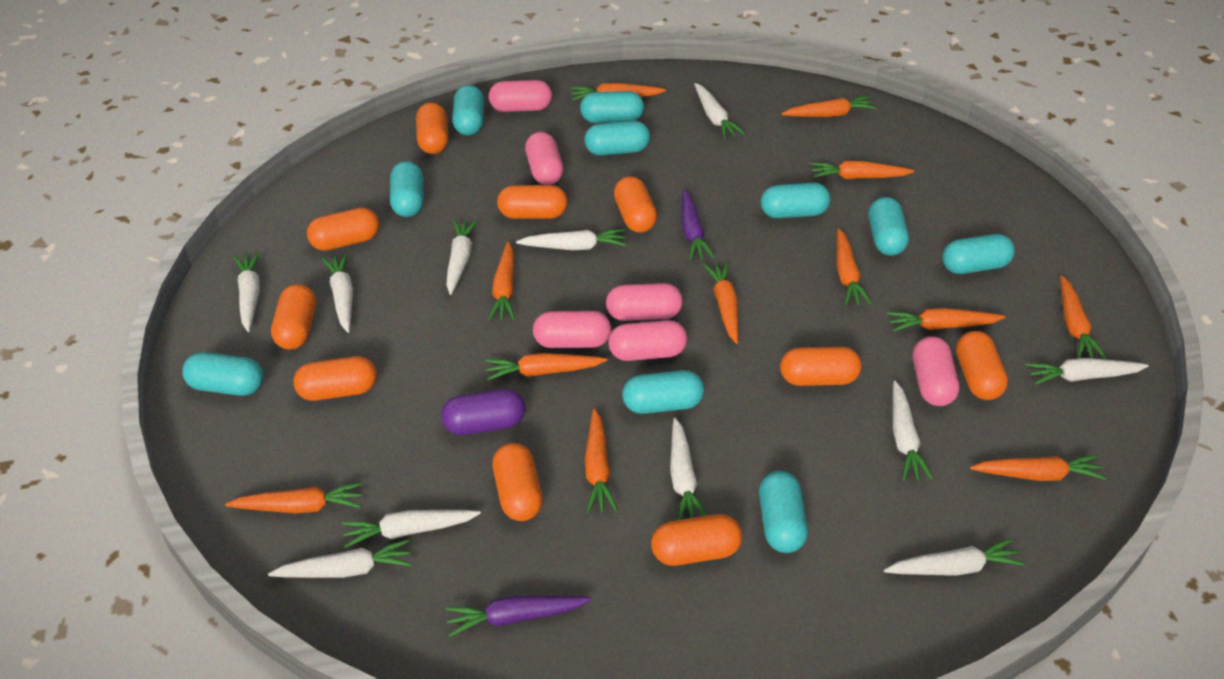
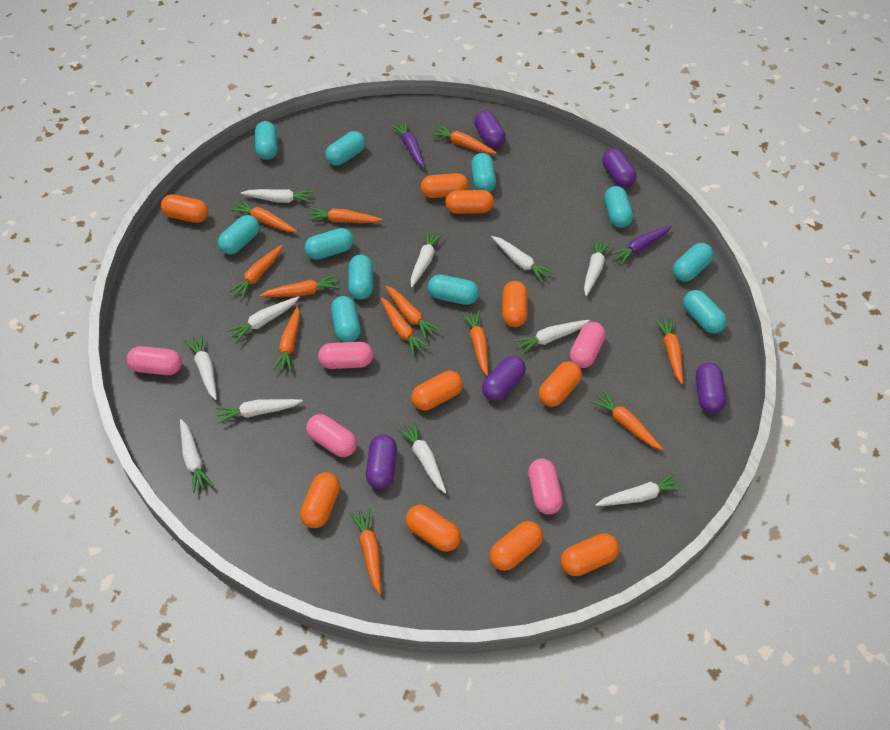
pink capsule: 6 -> 5
purple capsule: 1 -> 5
turquoise capsule: 10 -> 11

